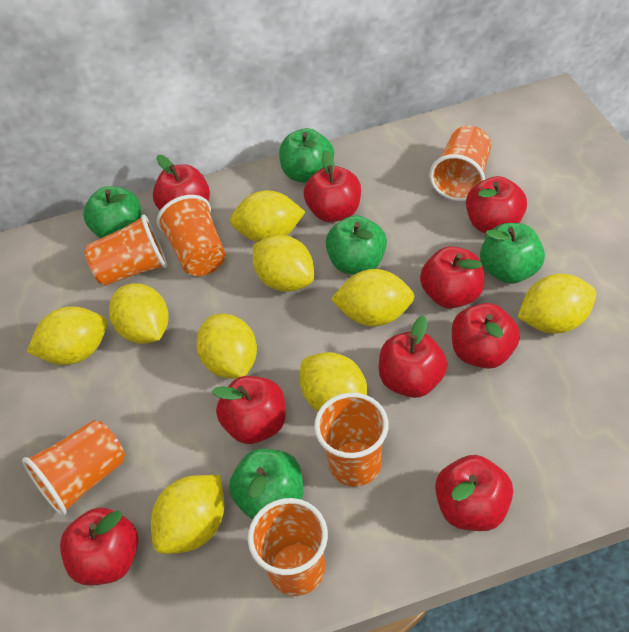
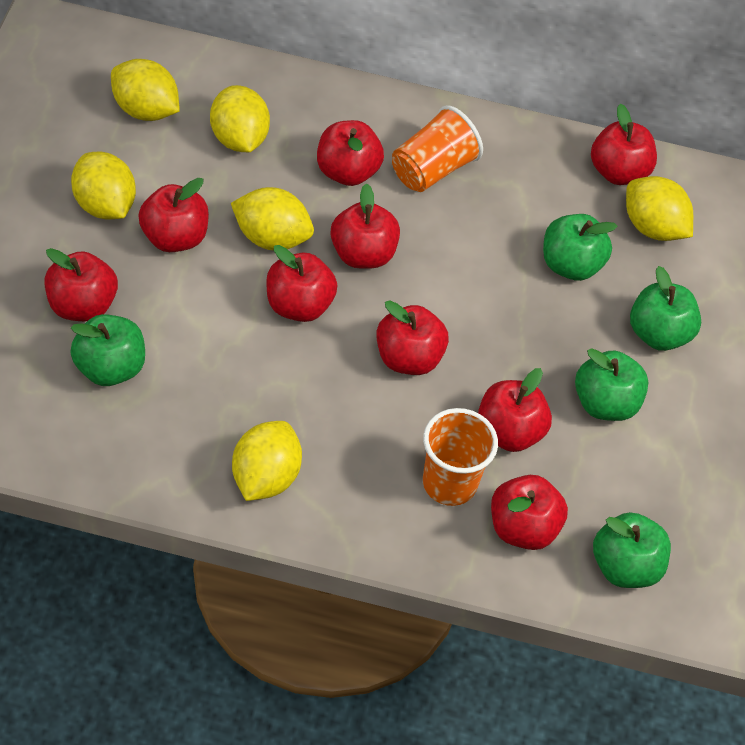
orange cup: 6 -> 2
yellow lemon: 9 -> 6

